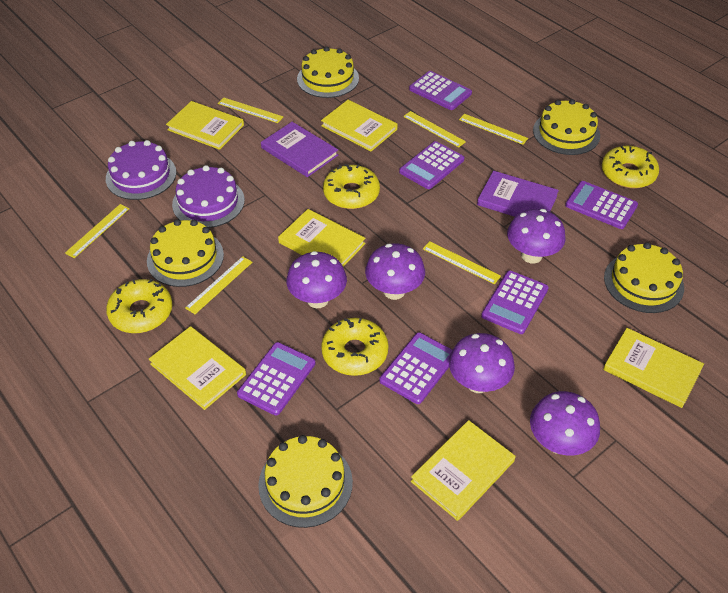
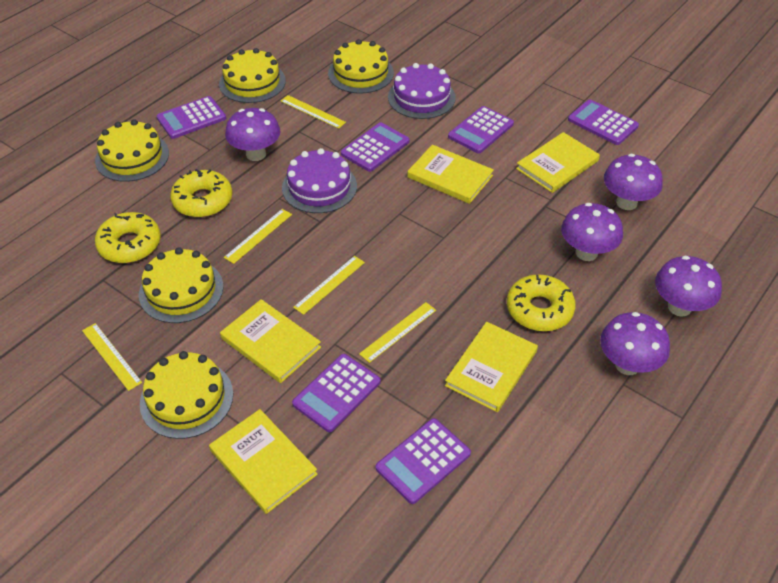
purple book: 2 -> 0
yellow book: 6 -> 5
yellow donut: 4 -> 3
yellow ruler: 6 -> 5

